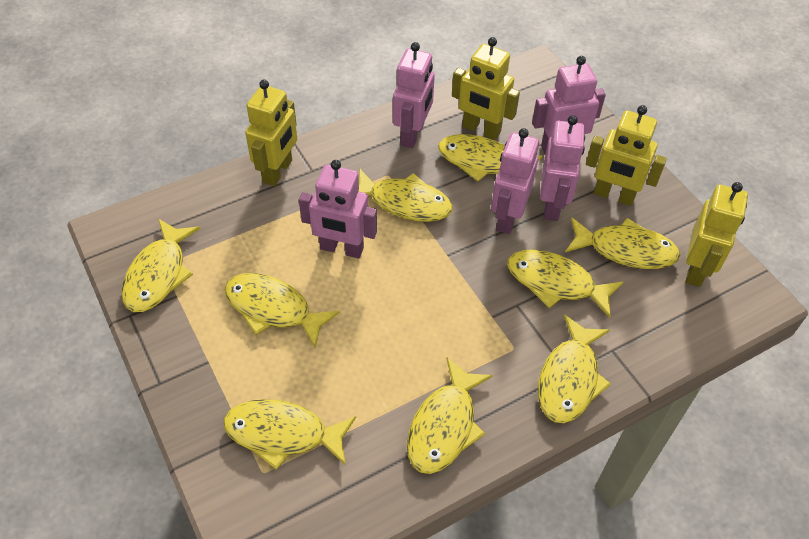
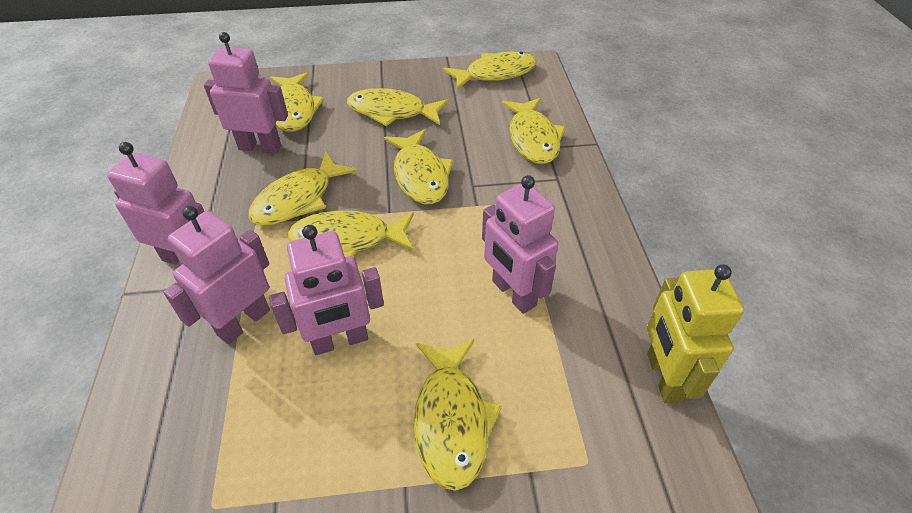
yellow fish: 9 -> 8
yellow robot: 4 -> 1

